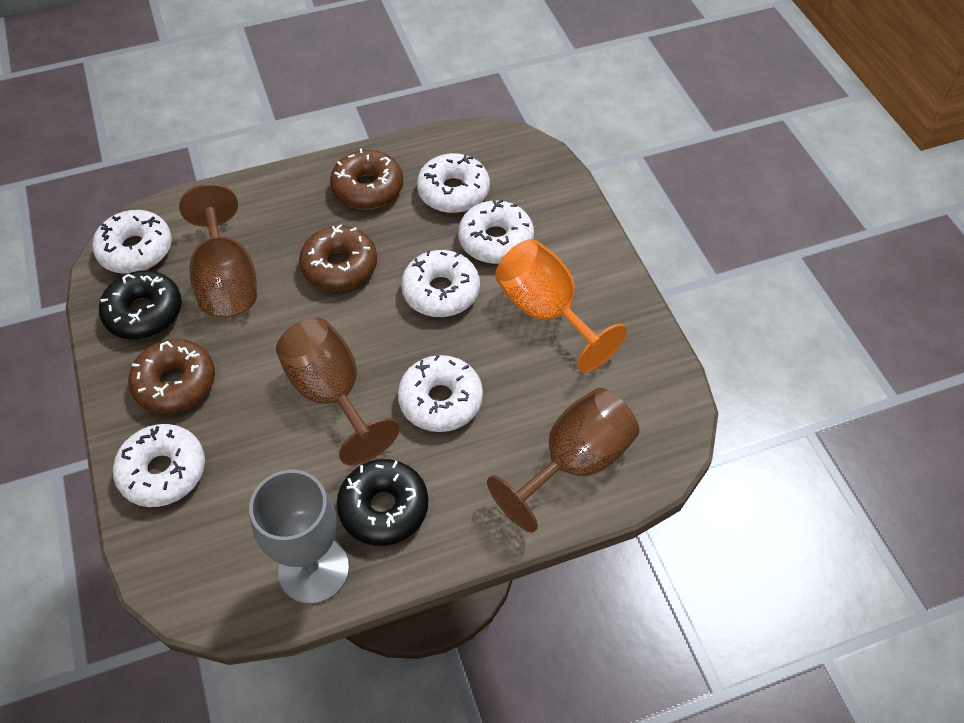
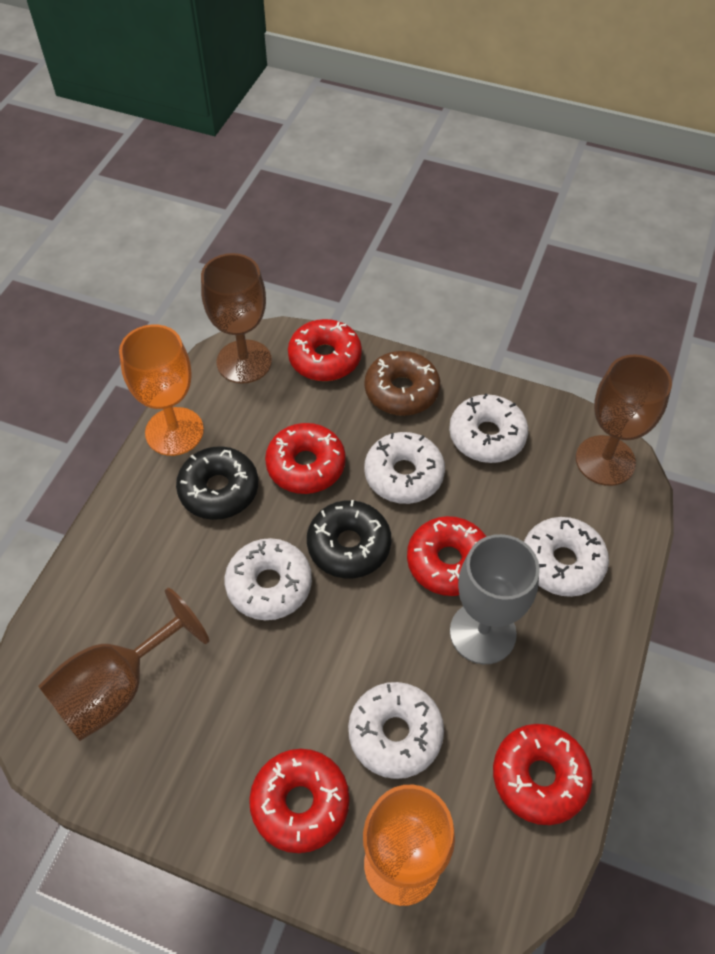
brown donut: 3 -> 1
orange goblet: 1 -> 2
red donut: 0 -> 5
white donut: 6 -> 5

